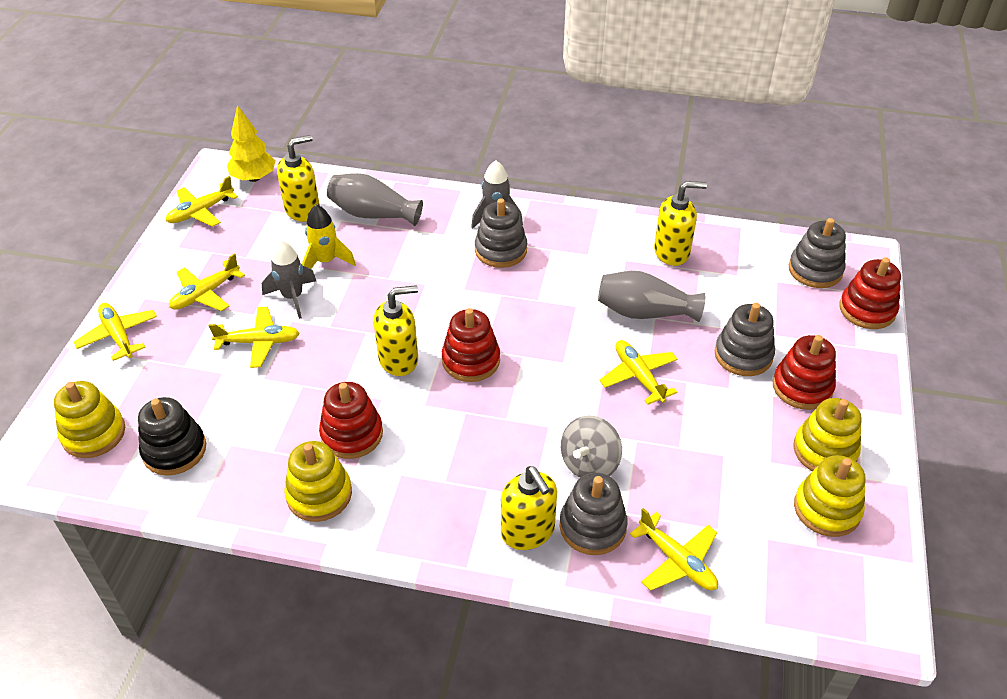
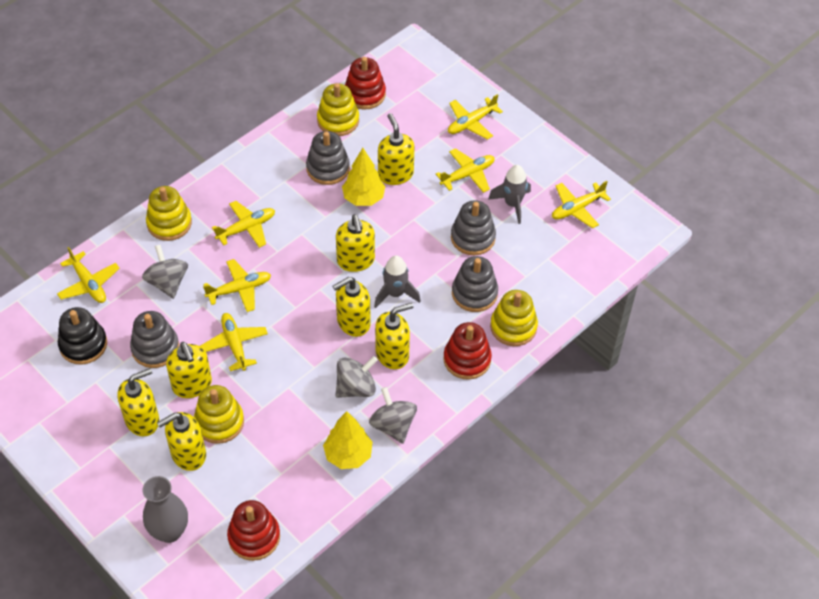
grey spinning top: 1 -> 3
grey vase: 2 -> 1
red stacking toy: 4 -> 3
yellow plane: 6 -> 7
yellow rocket: 1 -> 0
yellow soap dispenser: 4 -> 7
yellow tree: 1 -> 2

